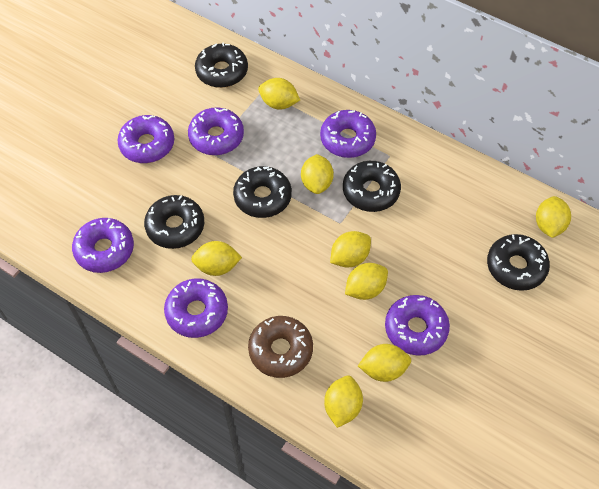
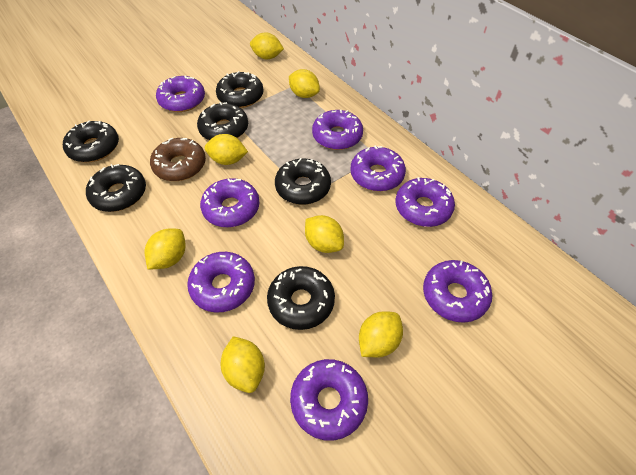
black donut: 5 -> 6
purple donut: 6 -> 8
yellow lemon: 8 -> 7

